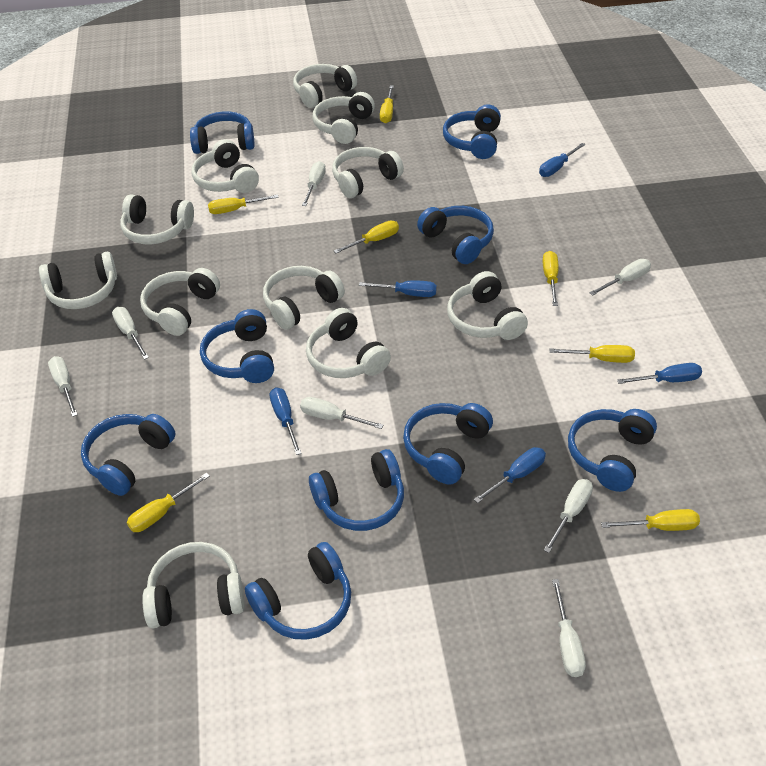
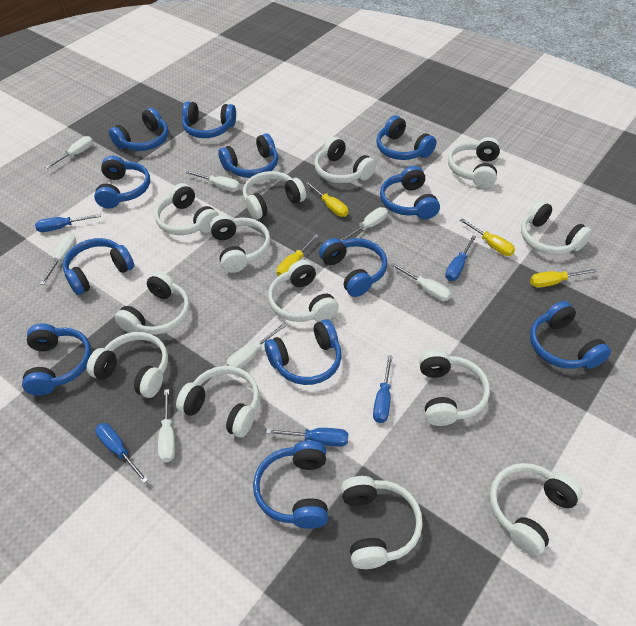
blue headphones: 9 -> 12
white headphones: 11 -> 13
yellow screwdriver: 7 -> 4

